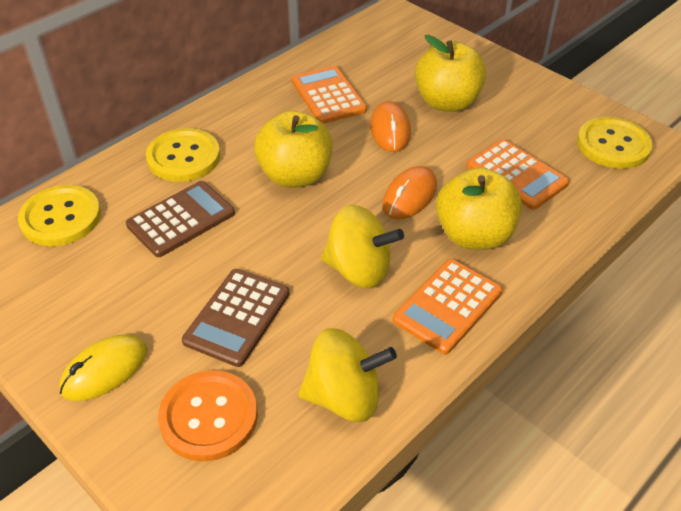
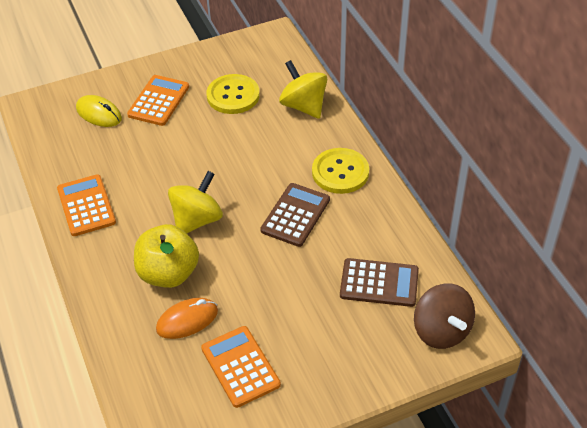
brown spinning top: 0 -> 1
orange button: 1 -> 0
orange mouse: 2 -> 1
yellow apple: 3 -> 1
yellow button: 3 -> 2

